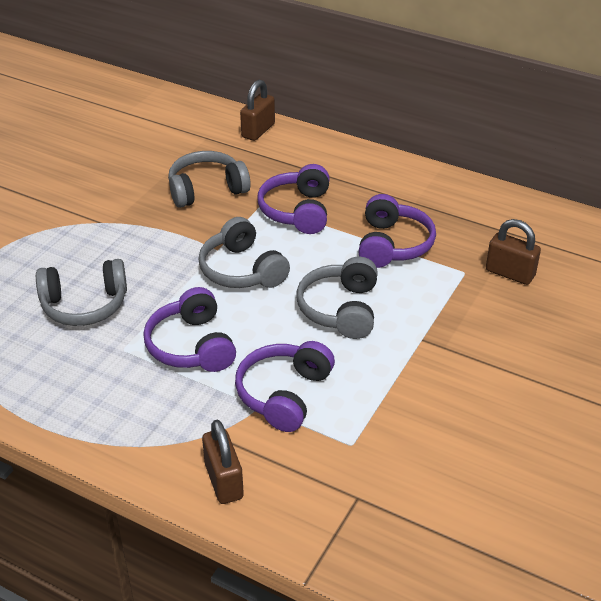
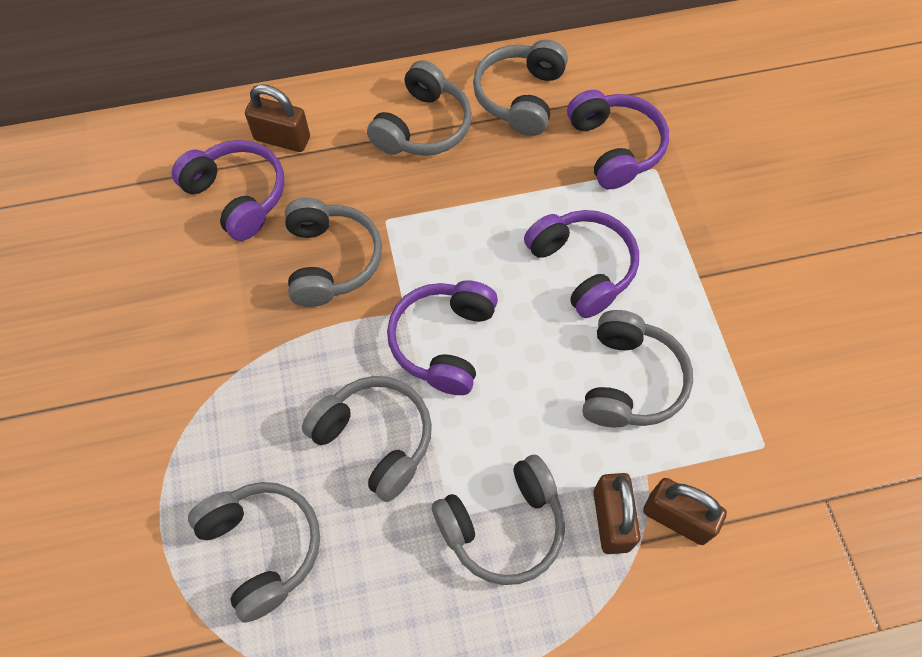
grey headphones: 4 -> 7

